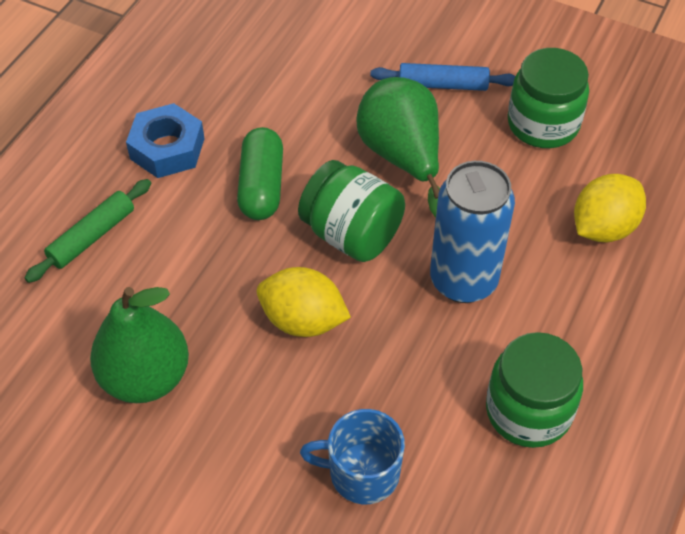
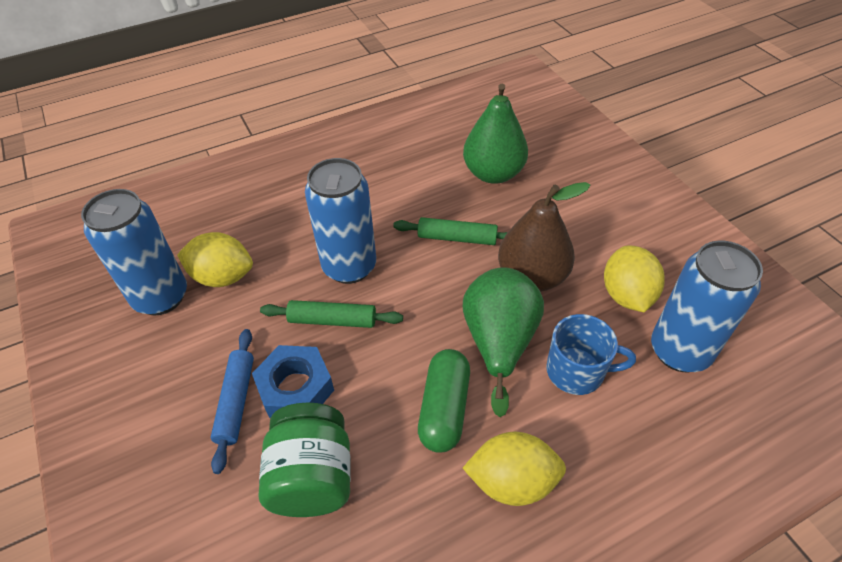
blue can: 1 -> 3
brown pear: 0 -> 1
green jar: 3 -> 1
green rolling pin: 1 -> 2
yellow lemon: 2 -> 3

